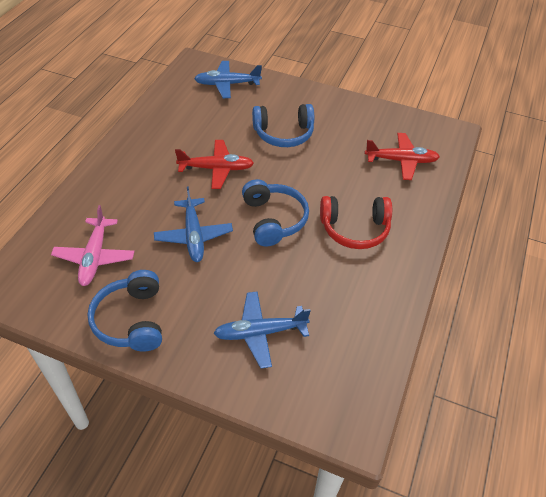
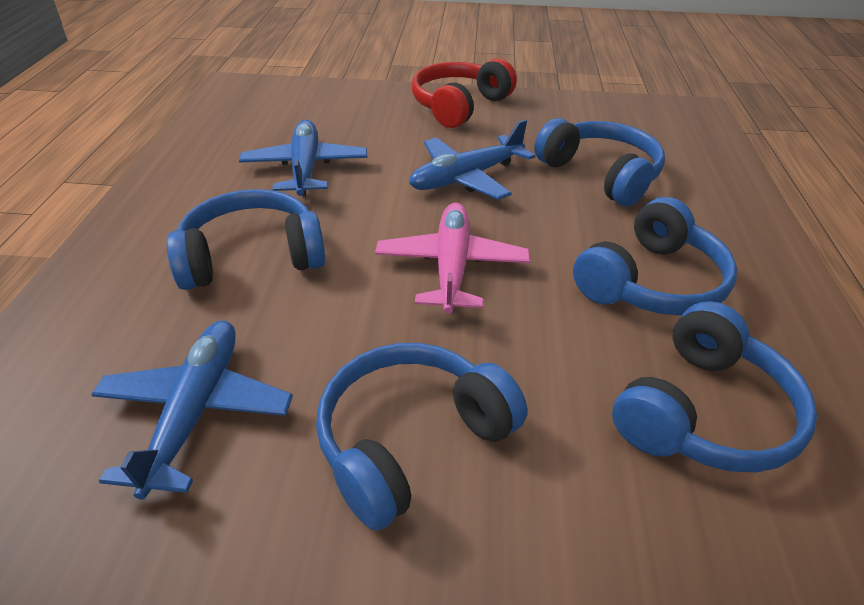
blue headphones: 3 -> 5
red plane: 2 -> 0

